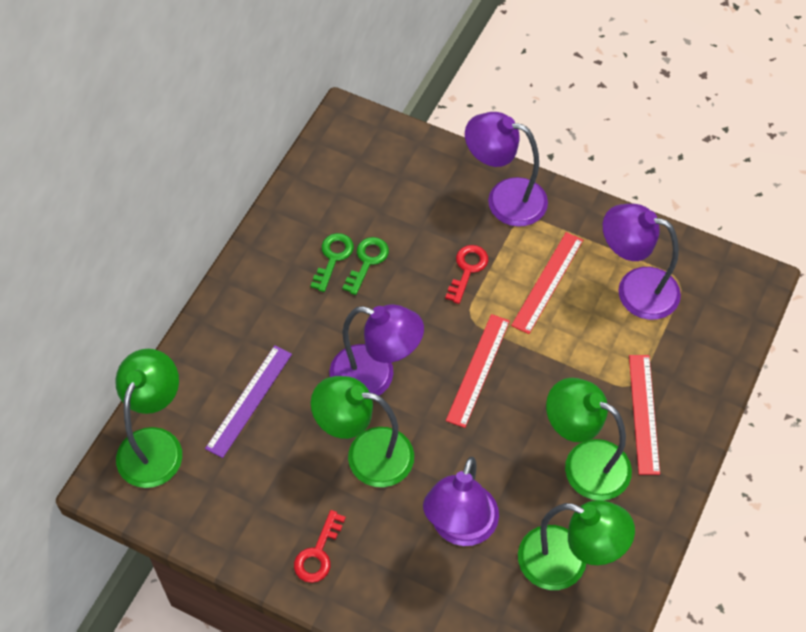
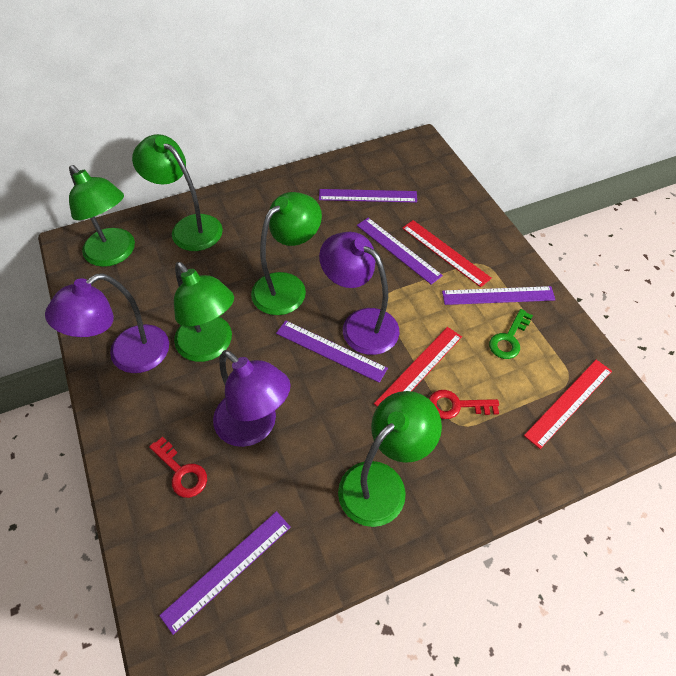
green key: 2 -> 1
green lamp: 4 -> 5
purple lamp: 4 -> 3
purple ruler: 1 -> 5

